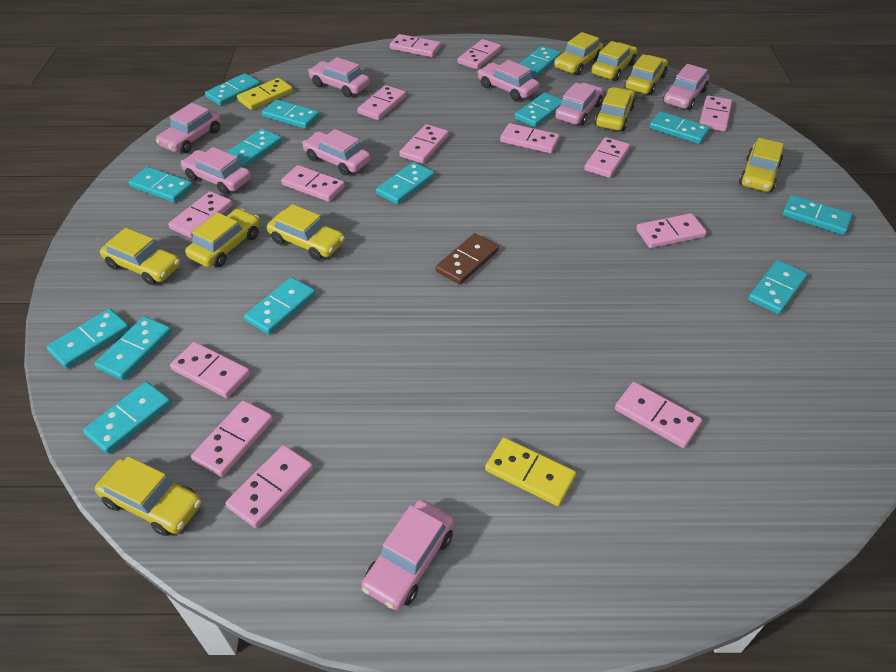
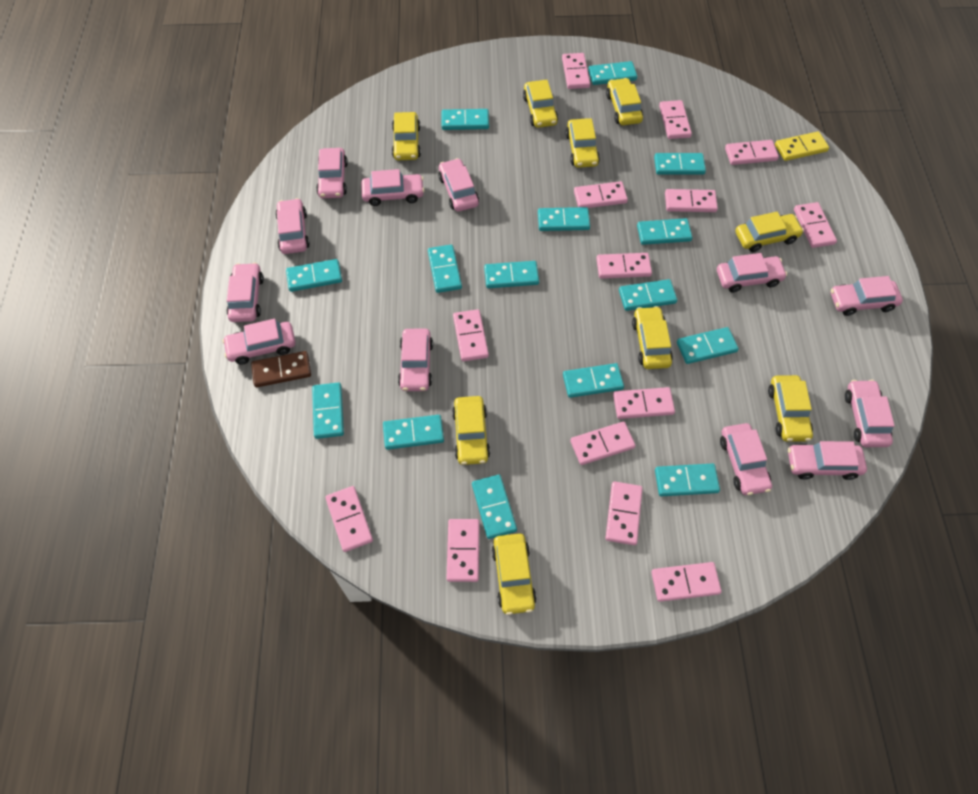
pink car: 8 -> 12
turquoise domino: 14 -> 15
yellow domino: 2 -> 1

